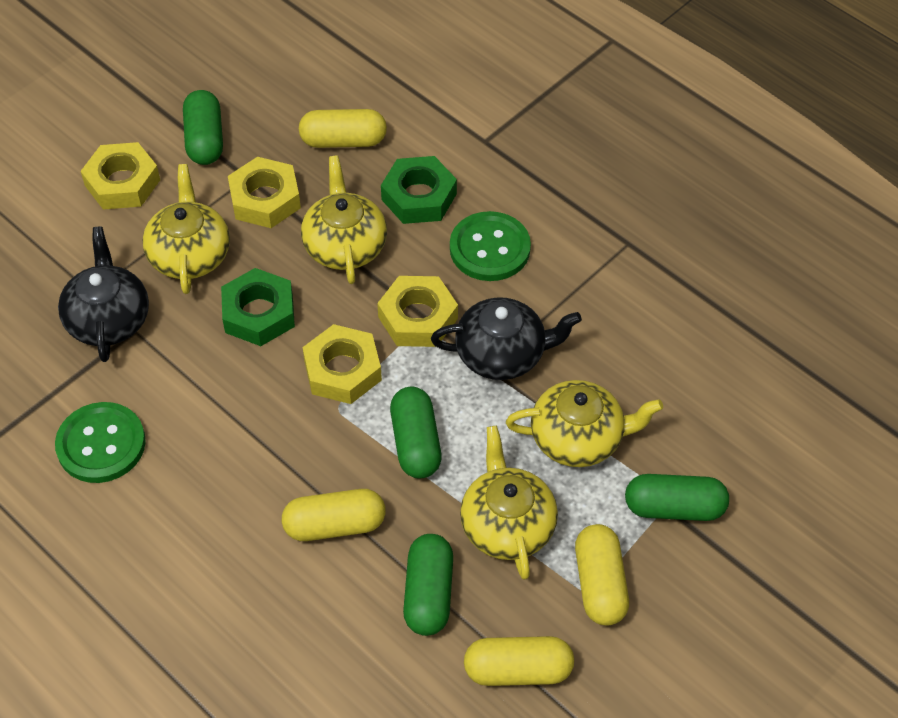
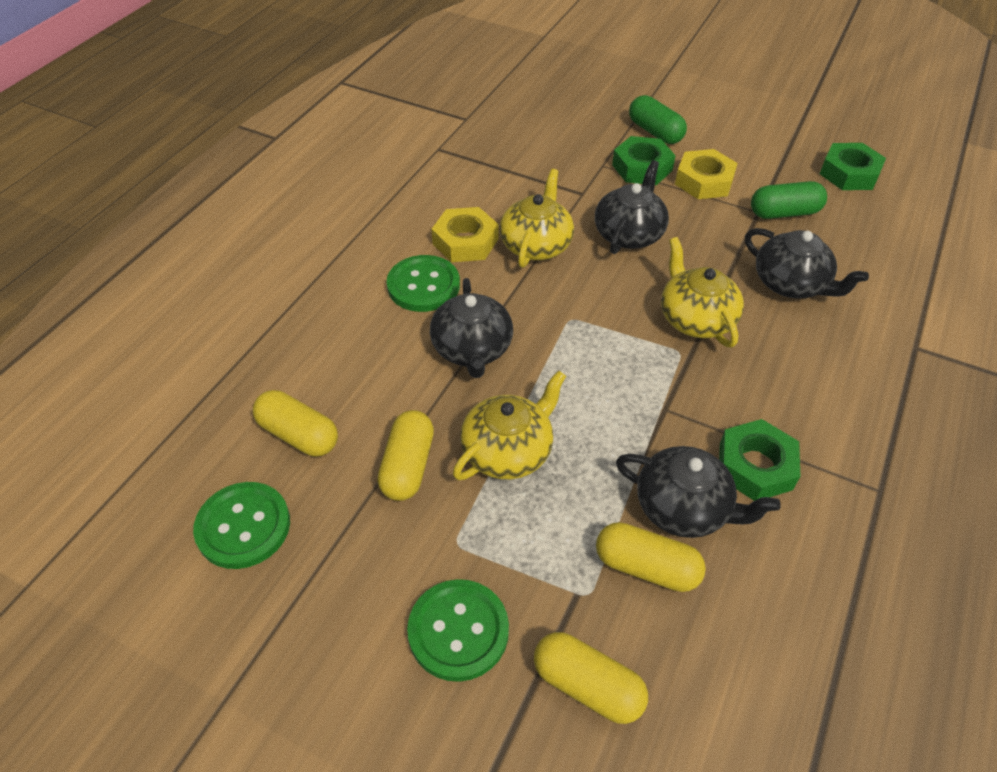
black teapot: 2 -> 4
green button: 2 -> 3
green capsule: 4 -> 2
green nut: 2 -> 3
yellow nut: 4 -> 2
yellow teapot: 4 -> 3

